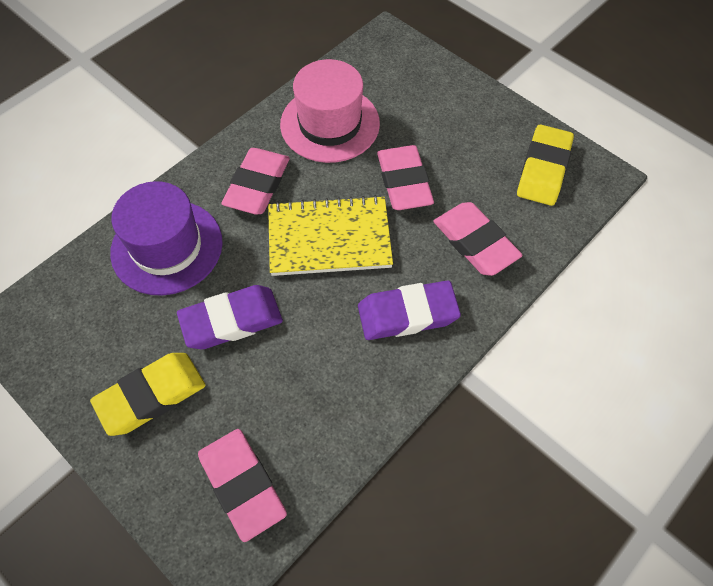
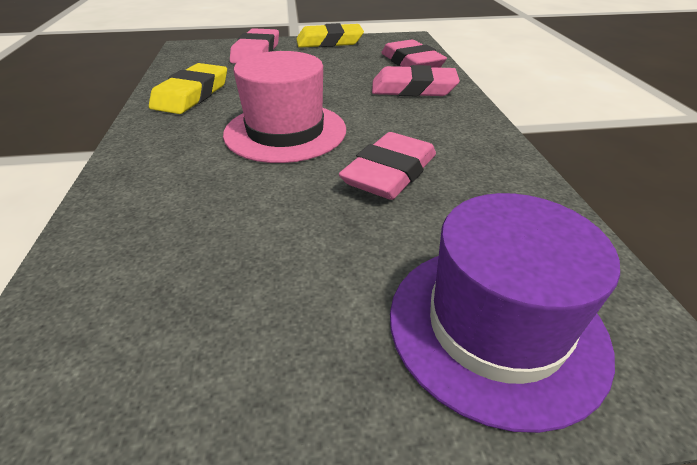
purple eraser: 2 -> 0
yellow notebook: 1 -> 0

